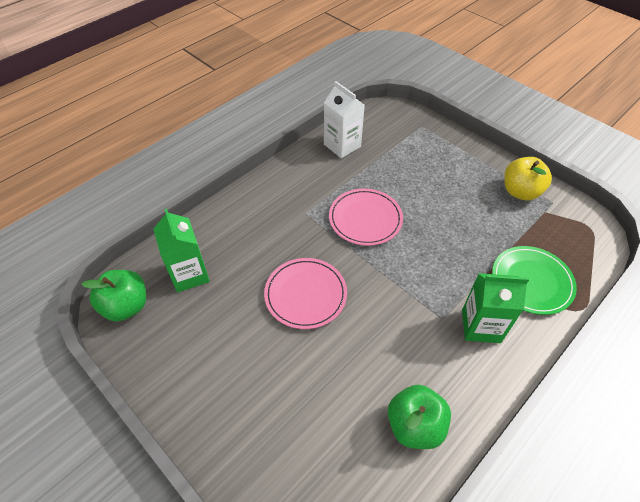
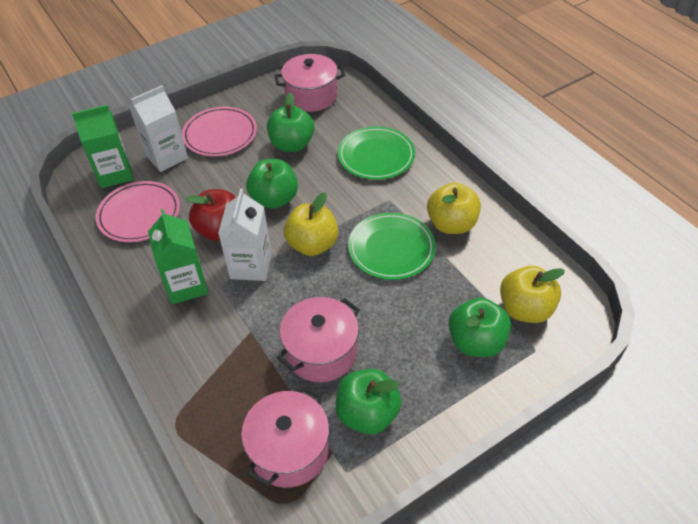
green apple: 2 -> 4
green plate: 1 -> 2
pink pot: 0 -> 3
red apple: 0 -> 1
white carton: 1 -> 2
yellow apple: 1 -> 3

